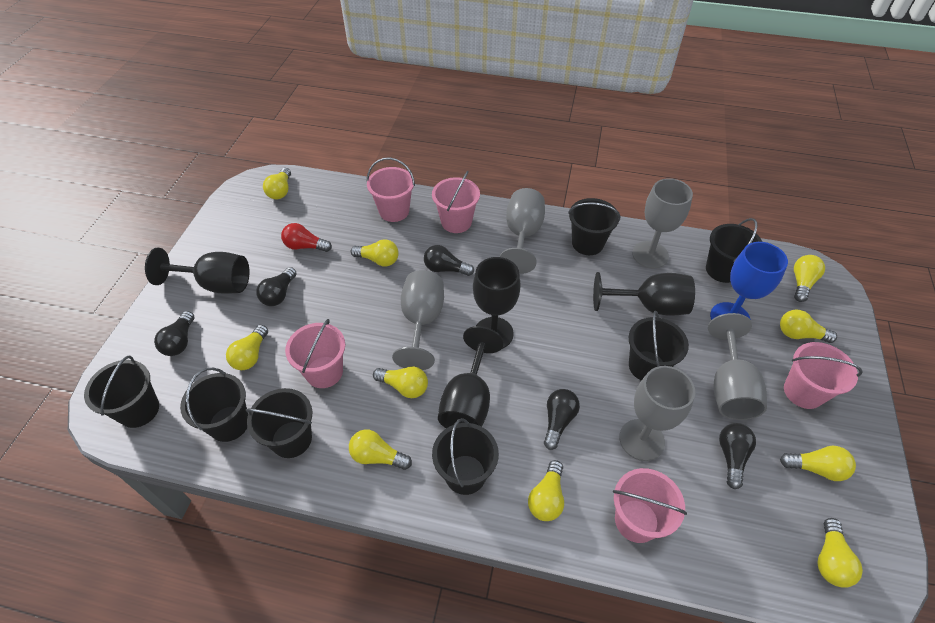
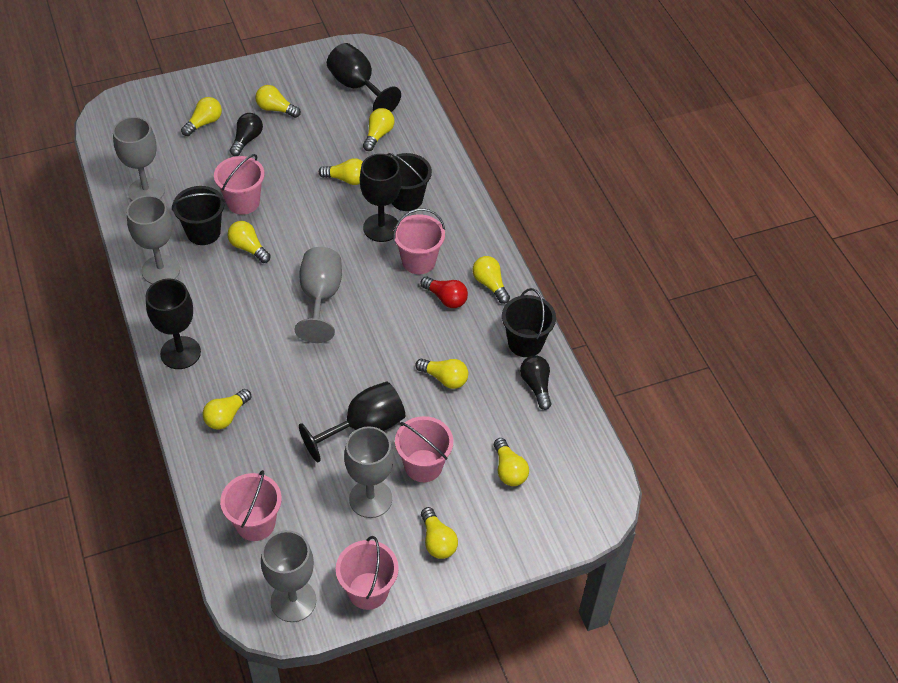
black bucket: 7 -> 3
black light bulb: 5 -> 2
blue goblet: 1 -> 0

